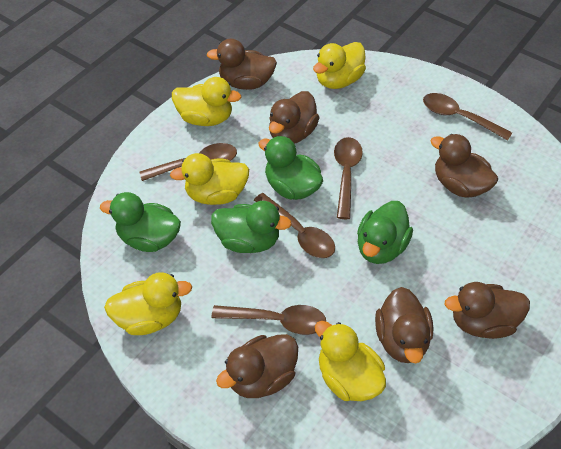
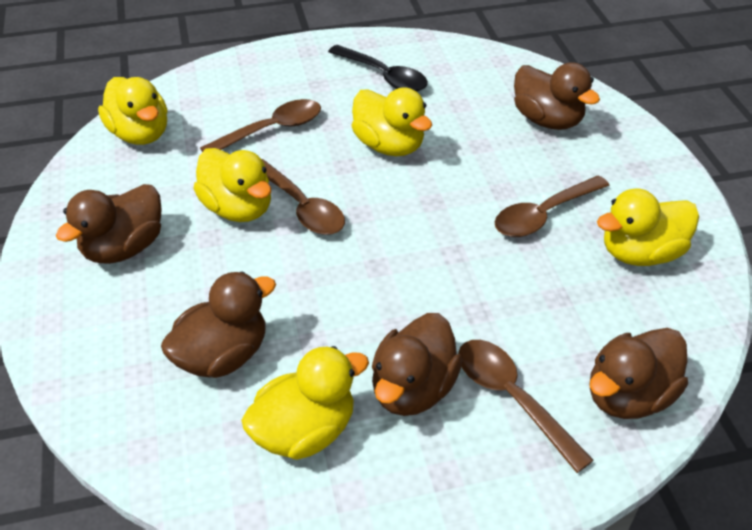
black spoon: 0 -> 1
brown duck: 6 -> 5
brown spoon: 5 -> 4
green duck: 4 -> 0

